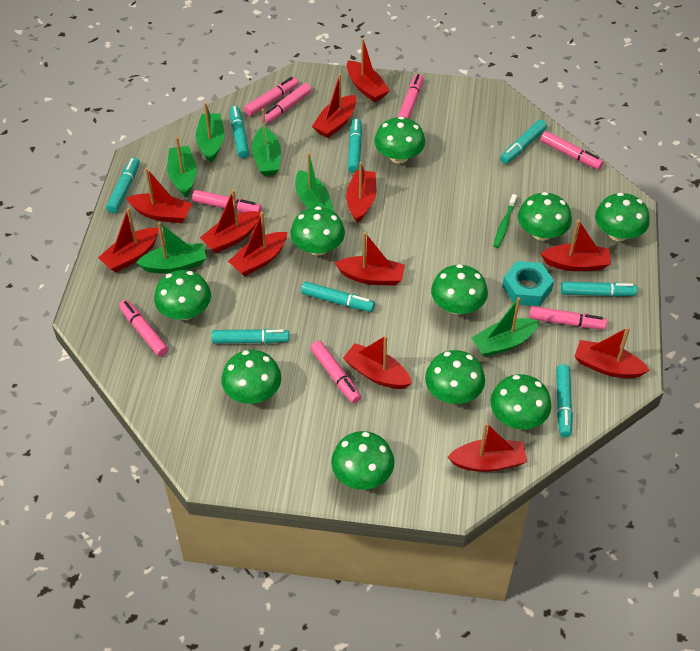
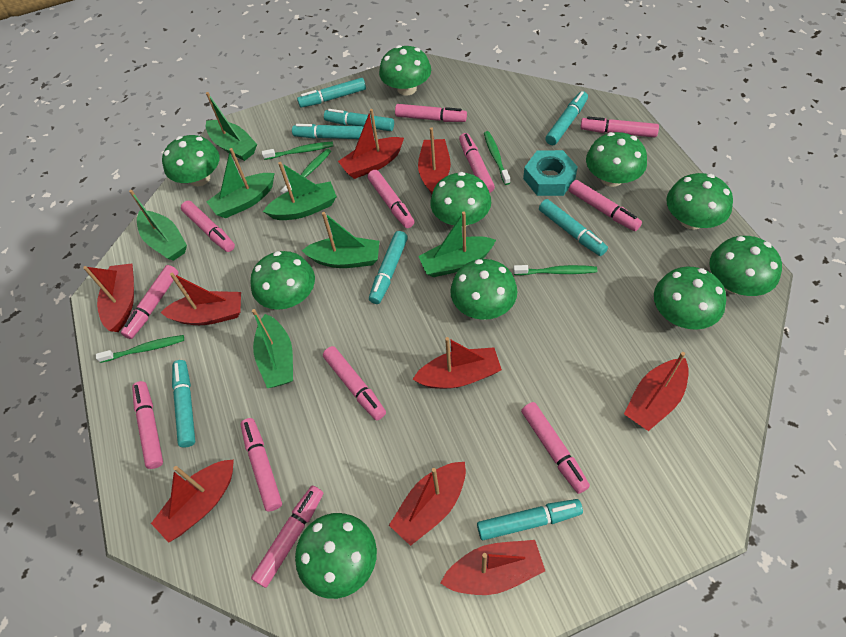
green boat: 6 -> 7
green toothbrush: 1 -> 5
pink marker: 8 -> 12
red boat: 12 -> 9

